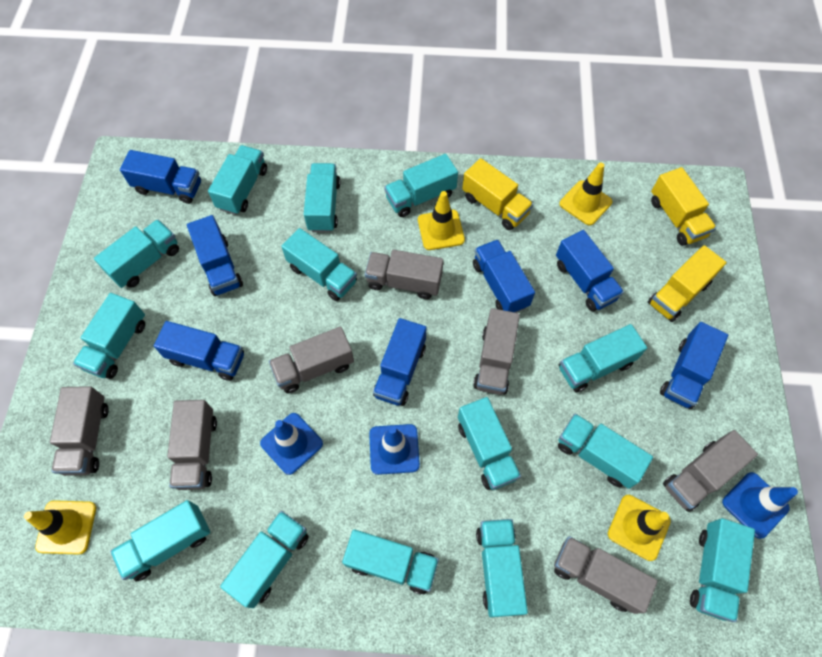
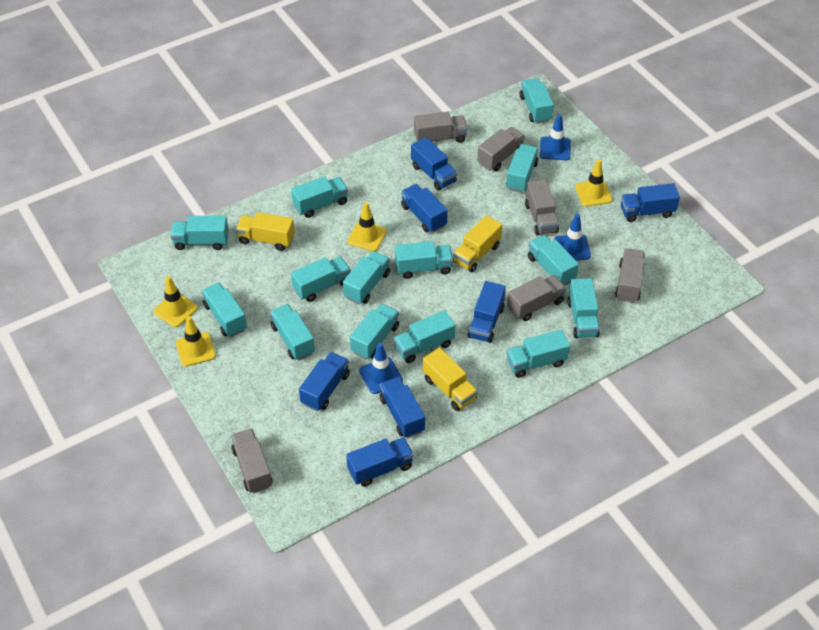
grey truck: 7 -> 6

